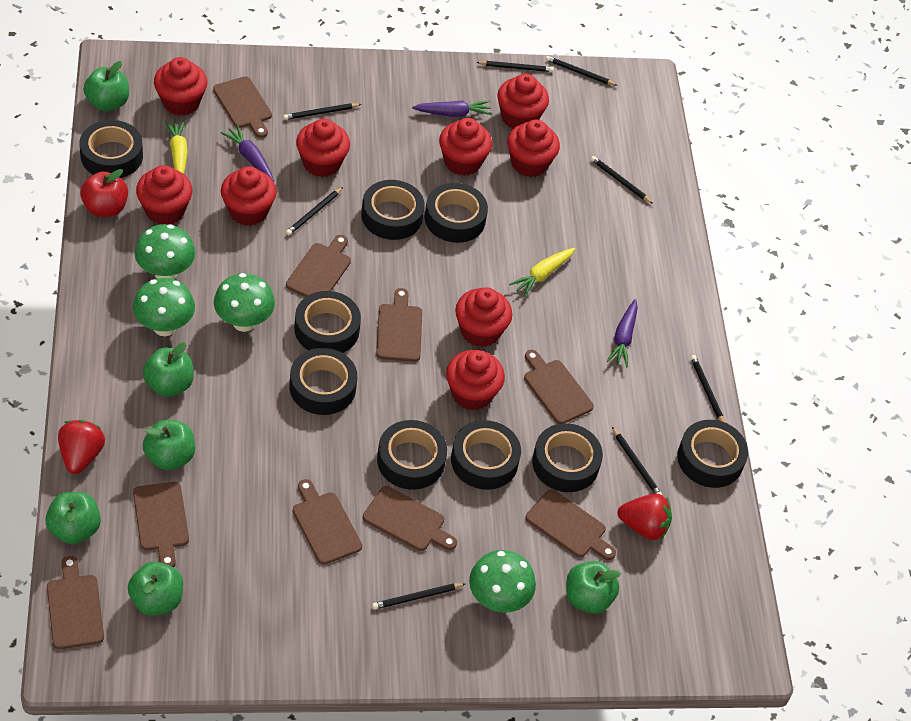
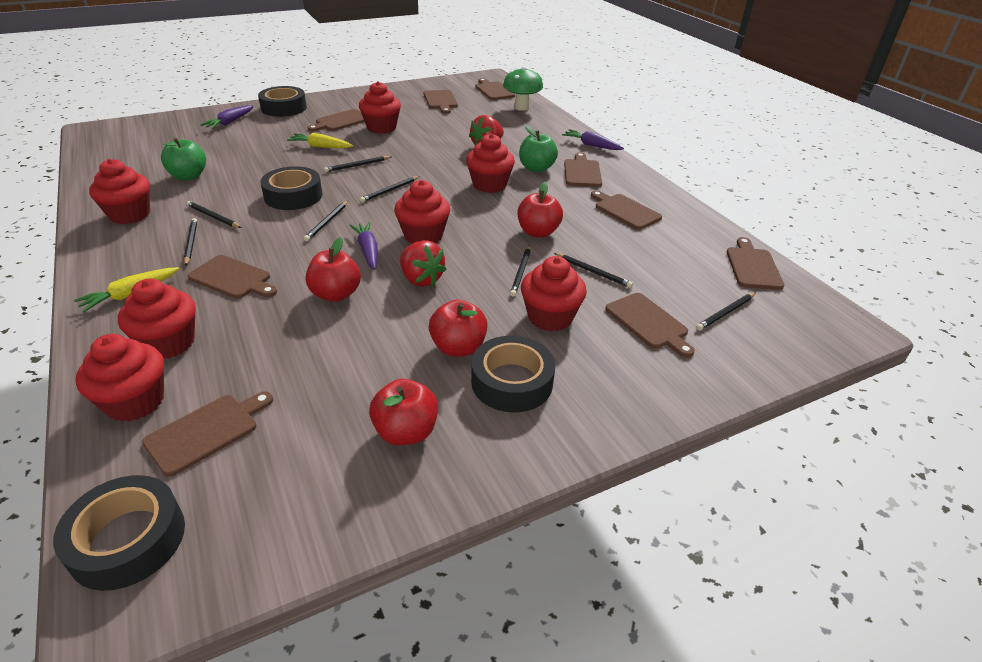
black tape: 9 -> 4
green apple: 6 -> 2
green mushroom: 4 -> 1
red apple: 1 -> 4
red cupcake: 9 -> 7

